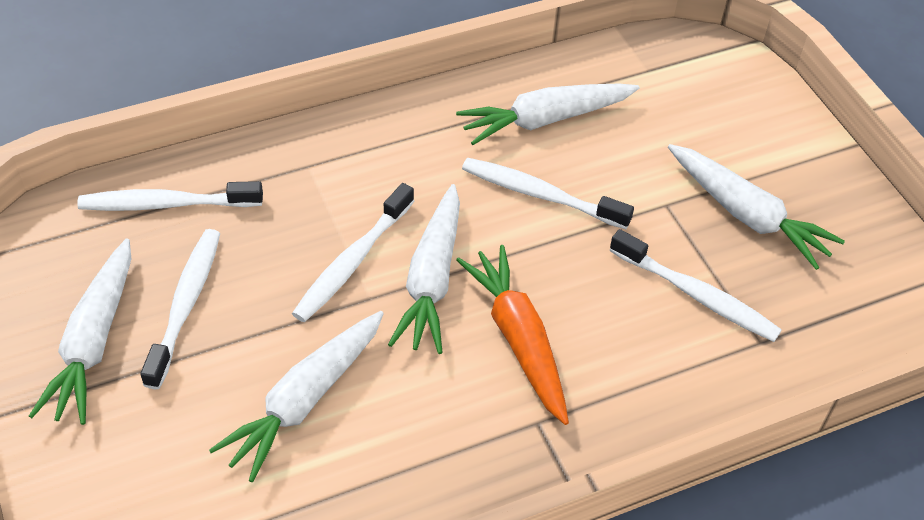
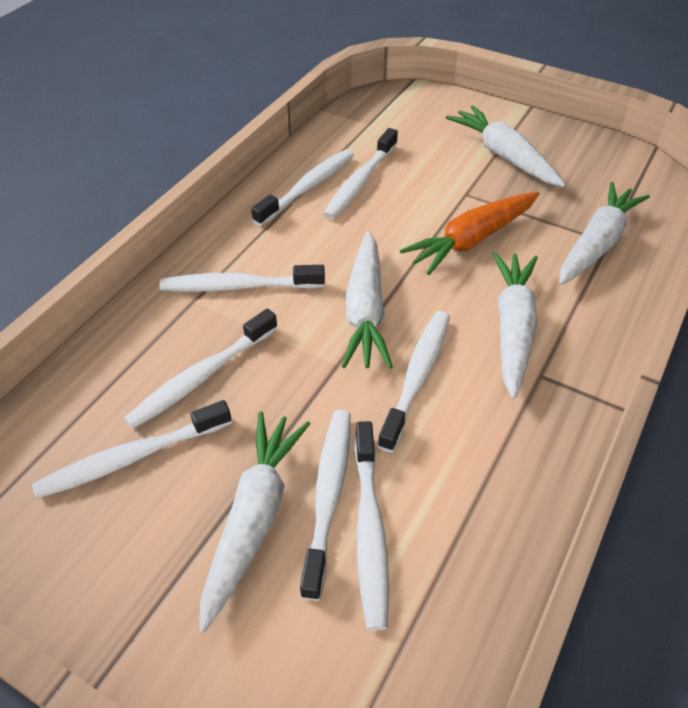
white toothbrush: 5 -> 8

